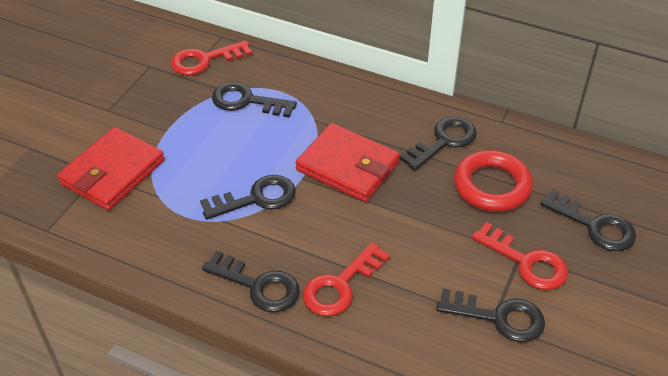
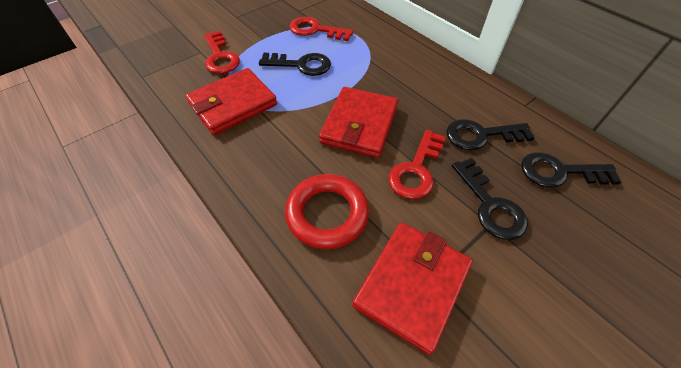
black key: 6 -> 4
red wallet: 2 -> 3

